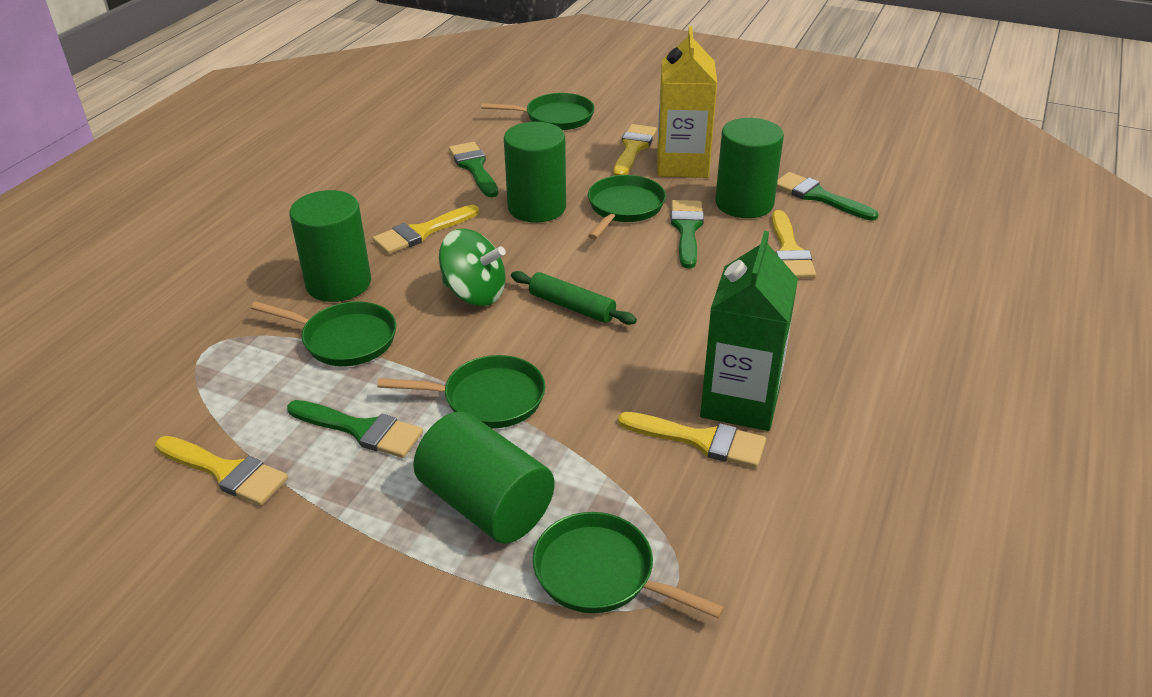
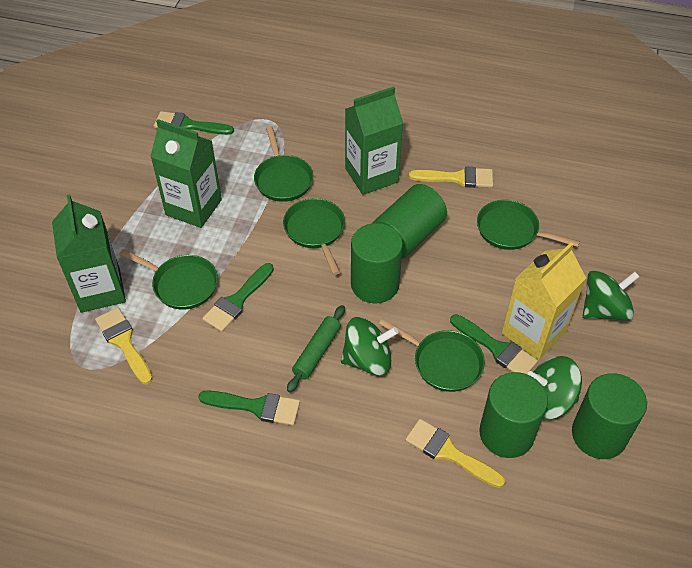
green carton: 1 -> 3
green spinning top: 1 -> 3
yellow brush: 5 -> 3

